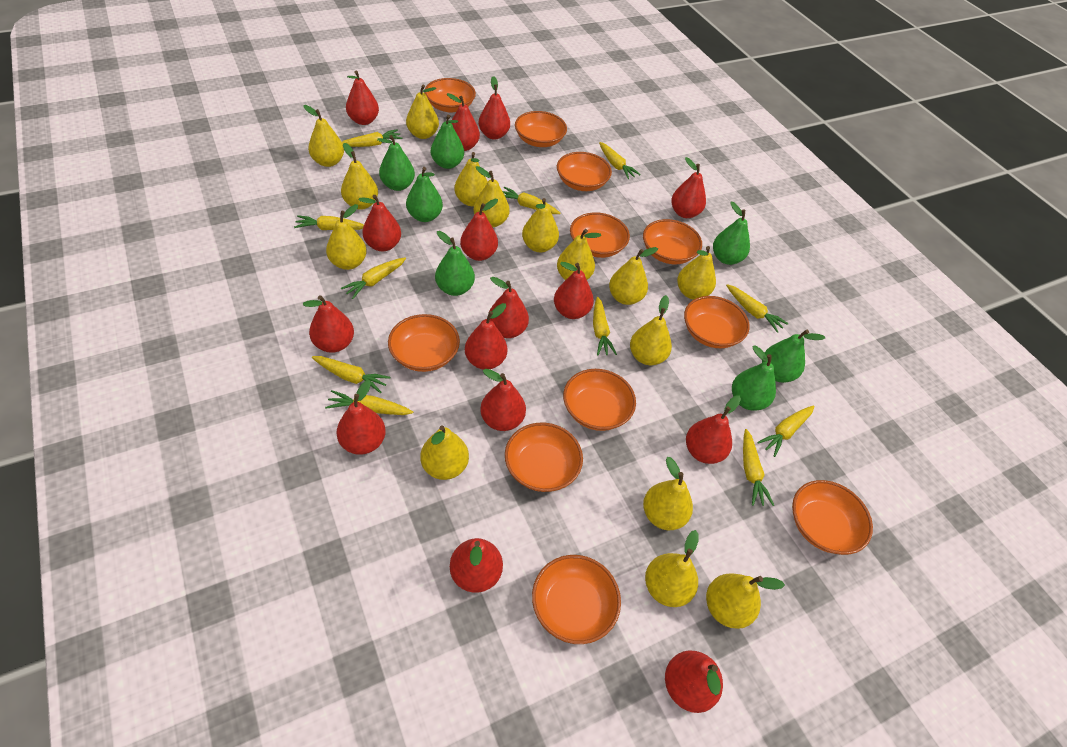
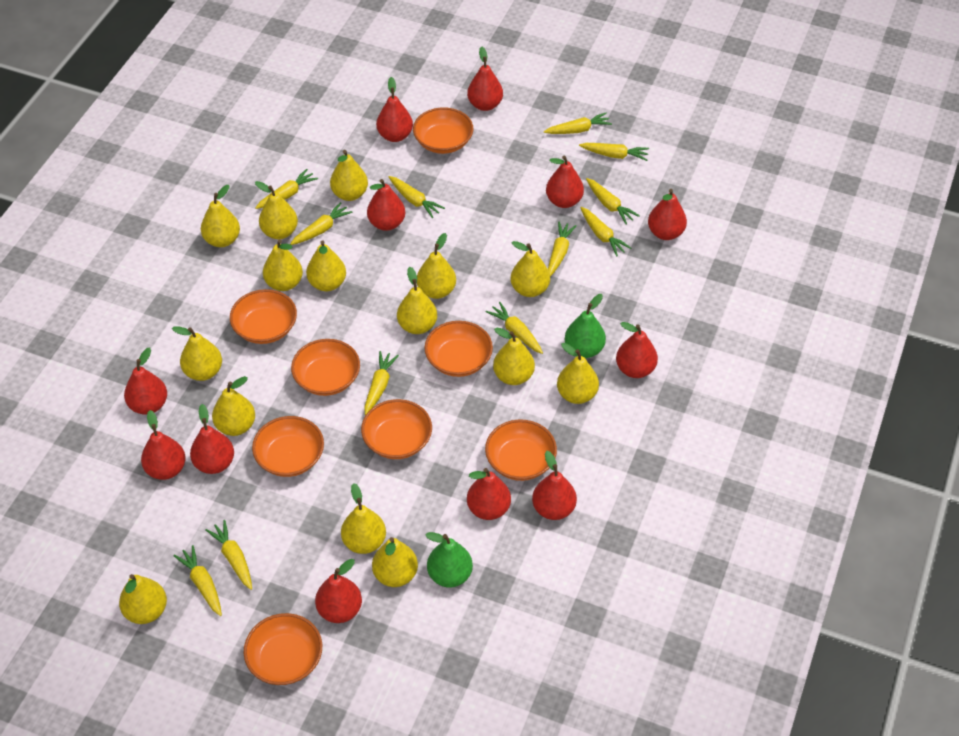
green pear: 7 -> 2
orange bowl: 11 -> 8
red pear: 15 -> 12
yellow carrot: 11 -> 12

